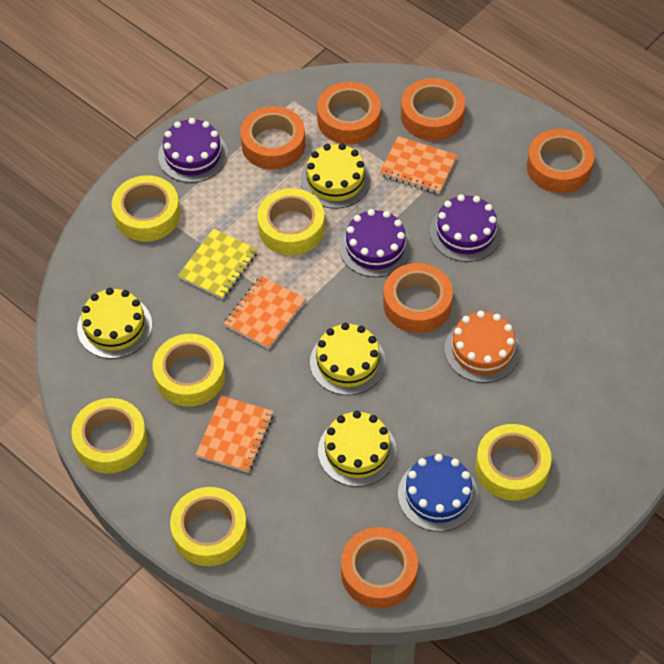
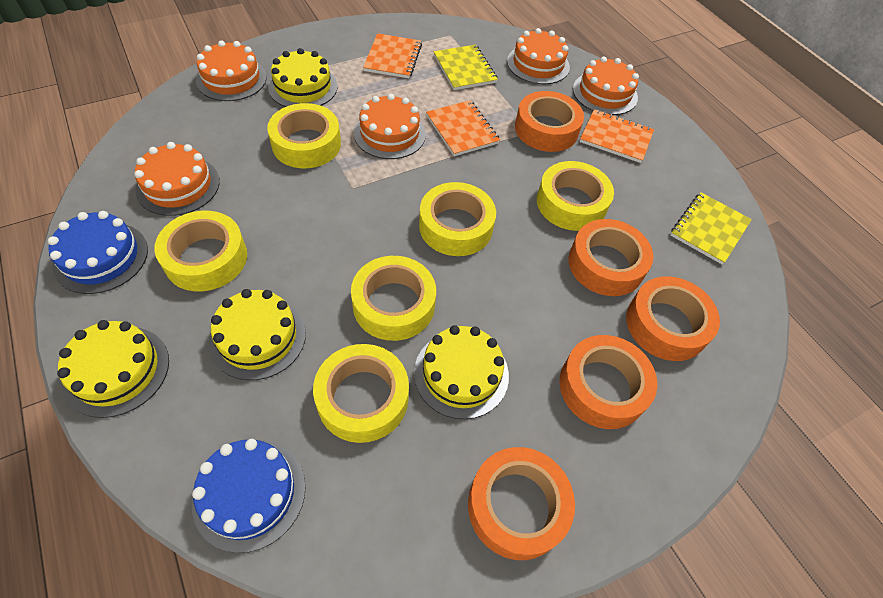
blue cake: 1 -> 2
orange cake: 1 -> 5
orange tape: 6 -> 5
purple cake: 3 -> 0
yellow notebook: 1 -> 2

